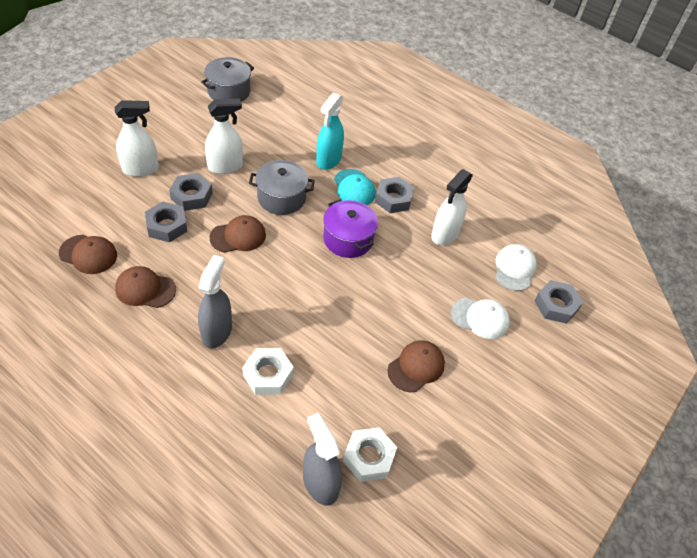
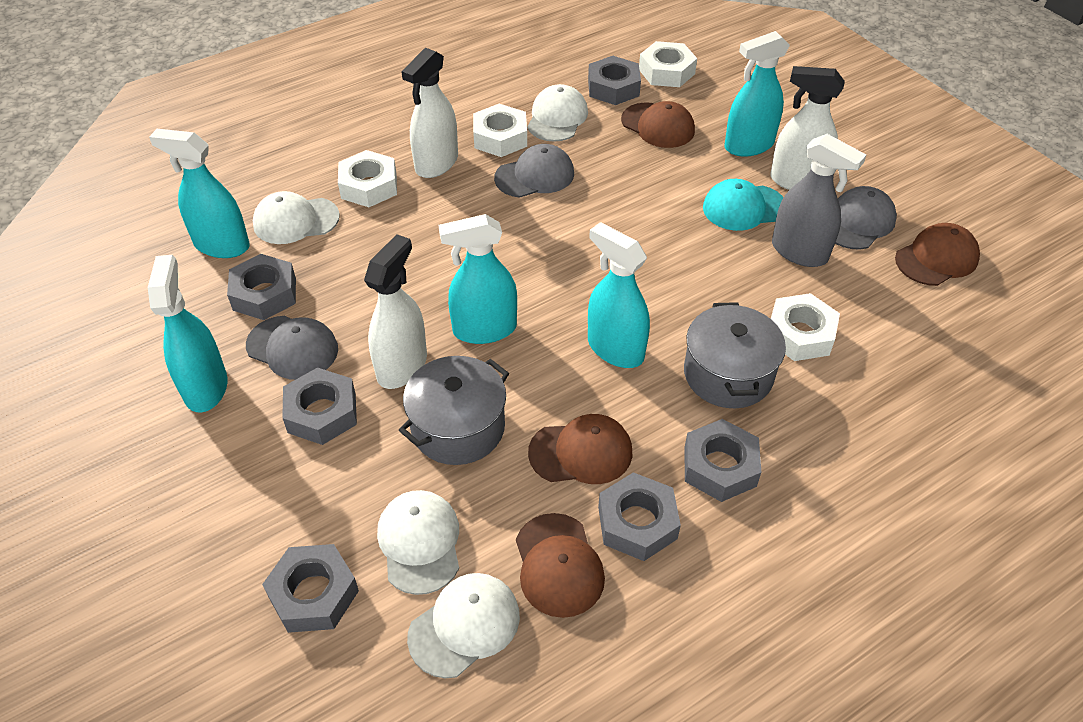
grey cap: 0 -> 3
grey nut: 4 -> 6
grey spray bottle: 2 -> 1
purple pot: 1 -> 0
turquoise spray bottle: 1 -> 5
white cap: 2 -> 4
white nut: 2 -> 4

